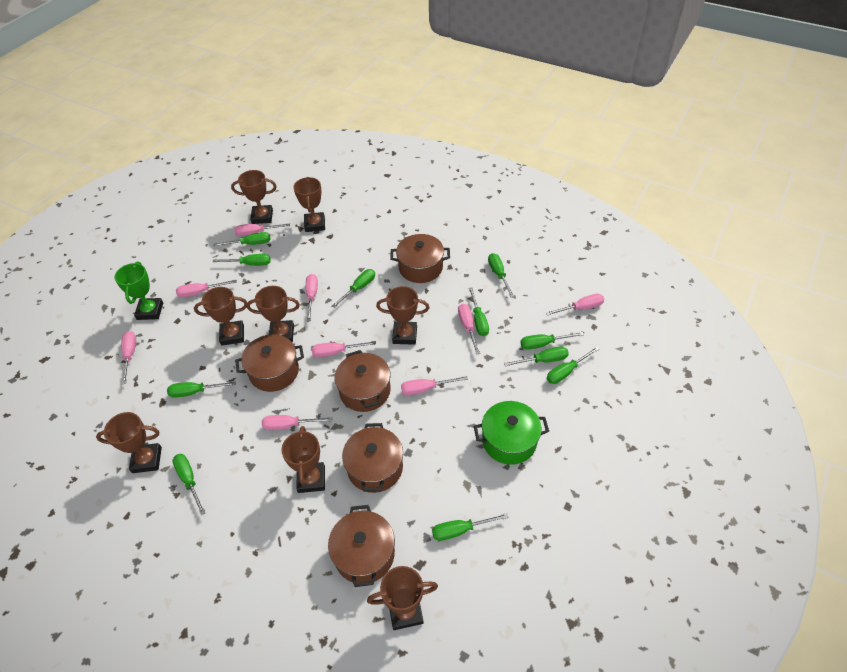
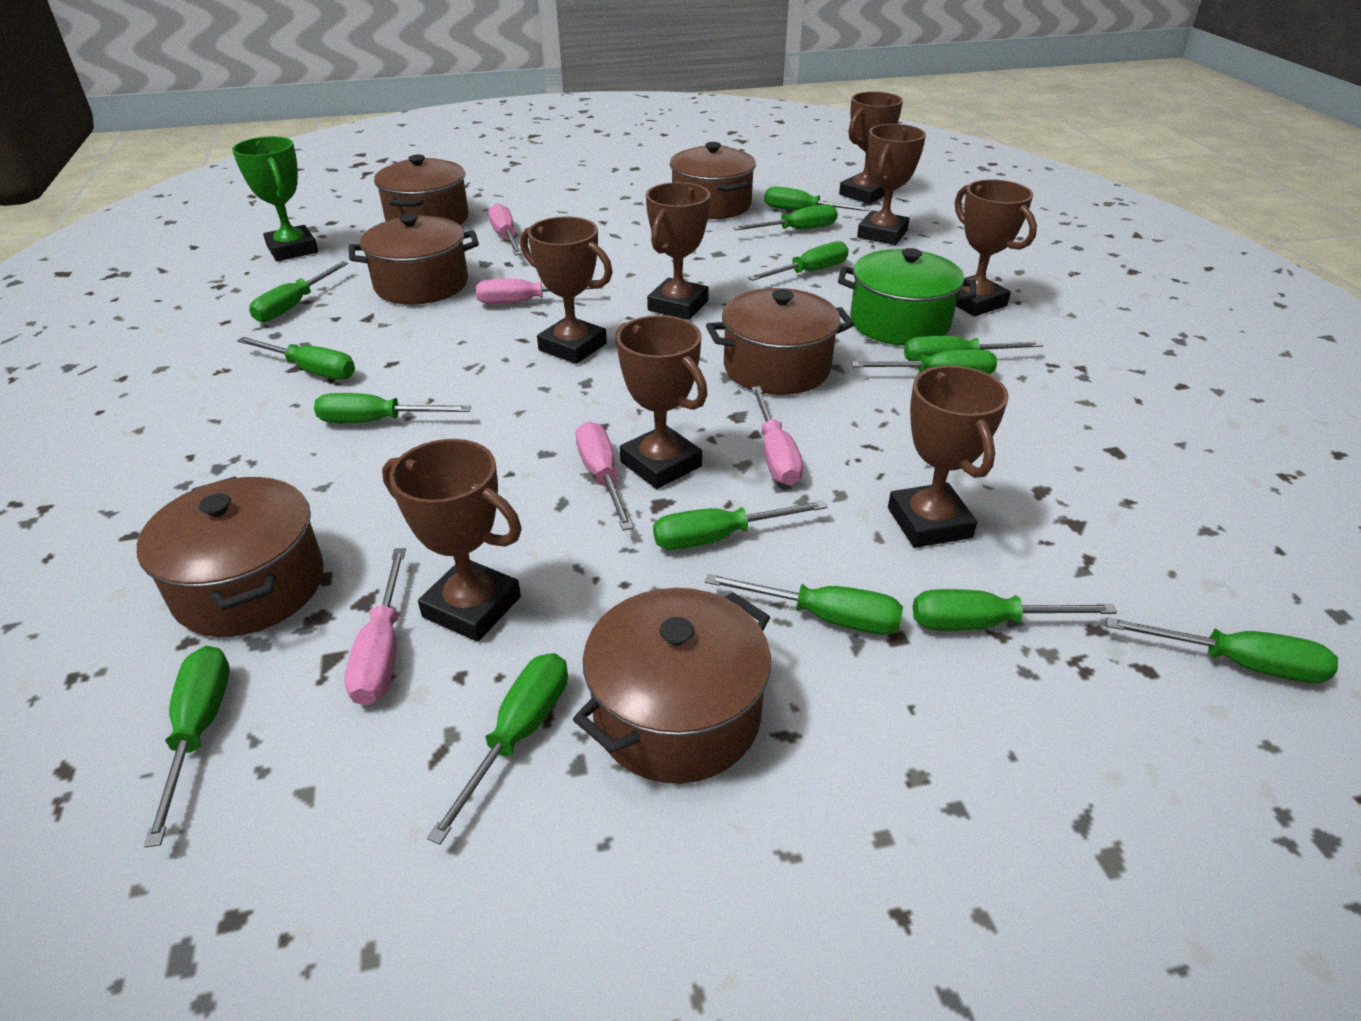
brown pot: 5 -> 6
green screwdriver: 11 -> 14
pink screwdriver: 9 -> 5

